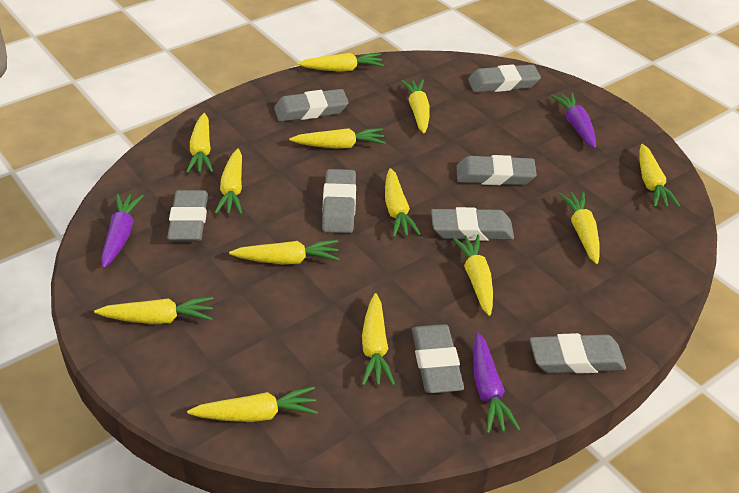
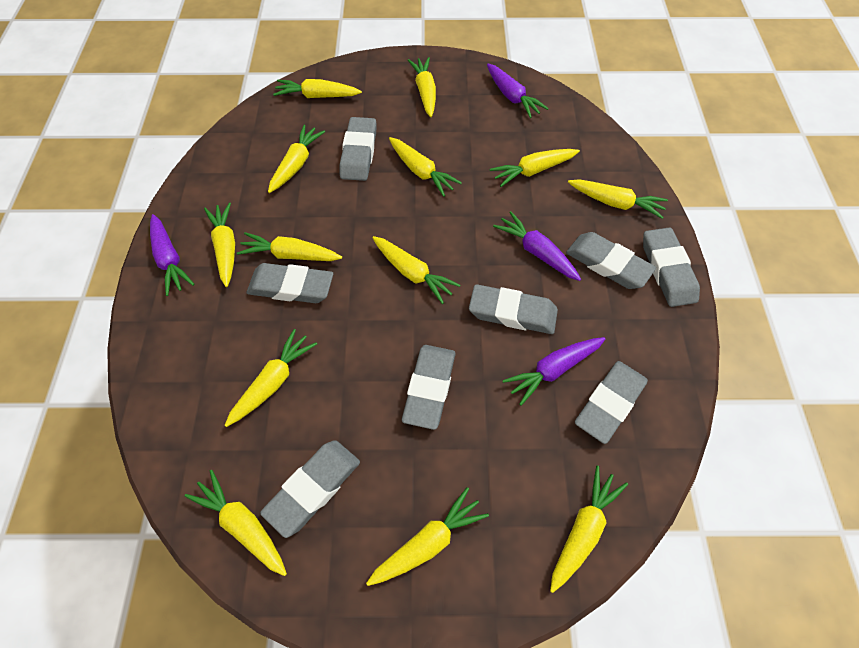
purple carrot: 3 -> 4

